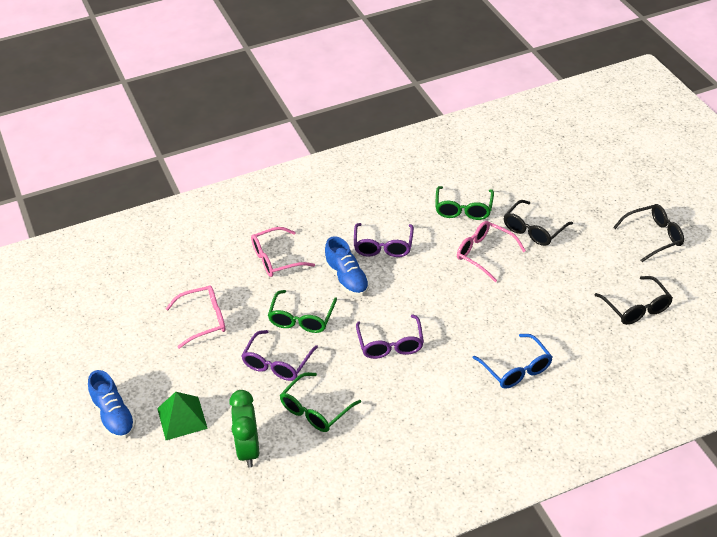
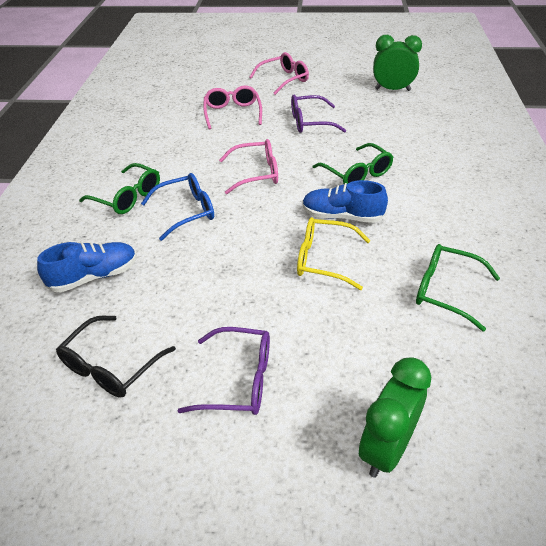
black glasses: 3 -> 1
green clock: 1 -> 2
green pyramid: 1 -> 0
purple glasses: 3 -> 2
yellow glasses: 0 -> 1

